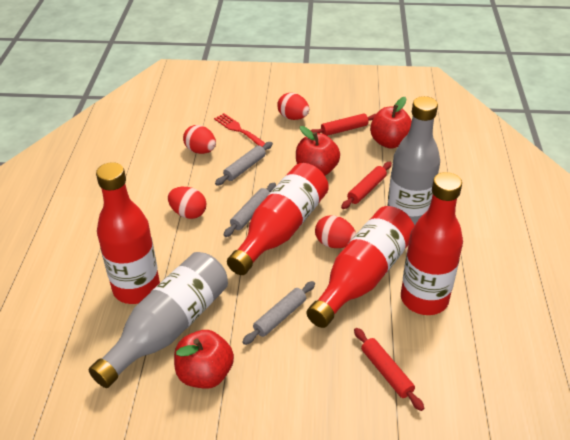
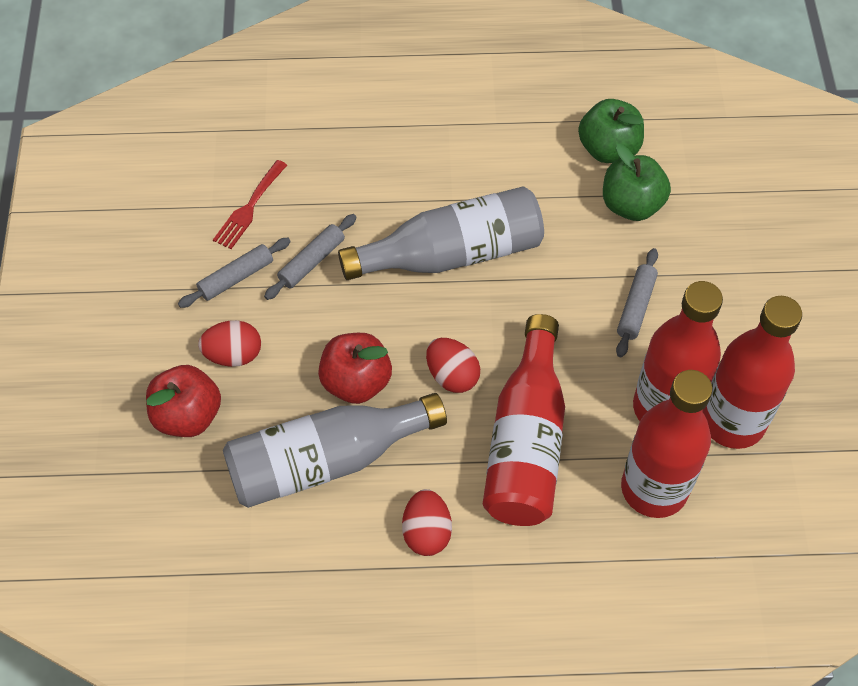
green apple: 0 -> 2
red apple: 3 -> 2
red egg: 4 -> 3
red rolling pin: 3 -> 0

